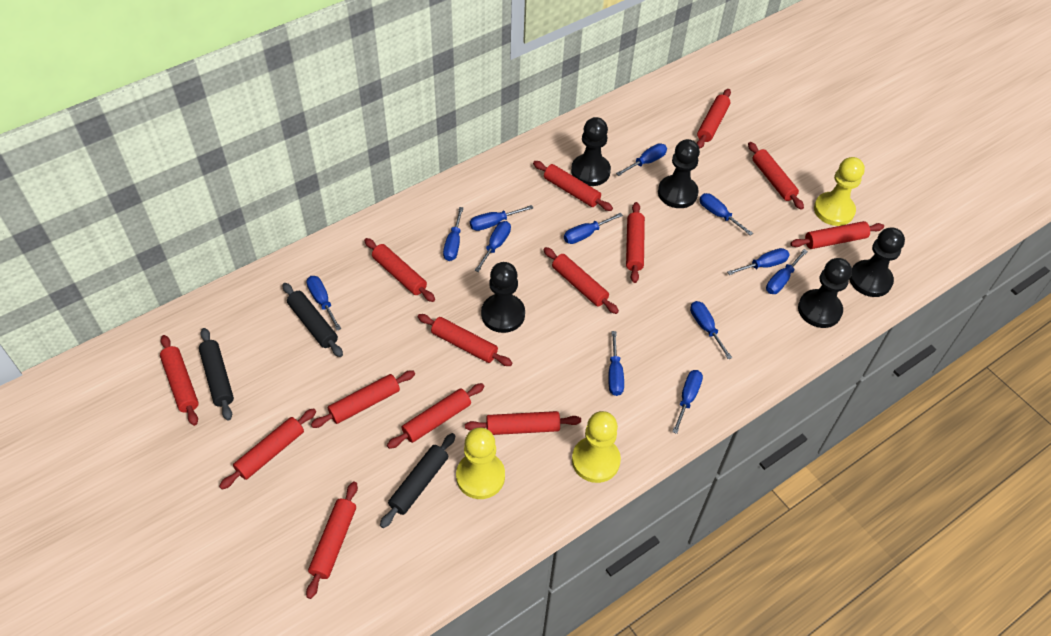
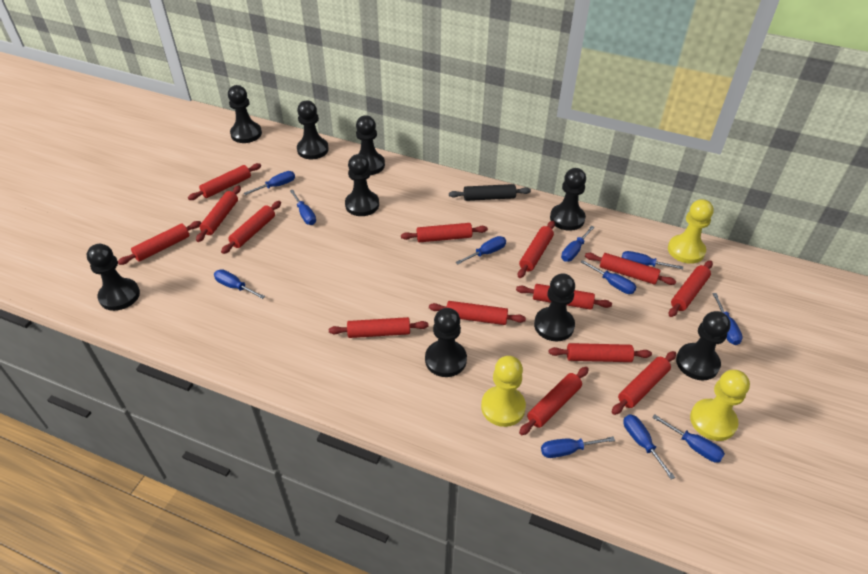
black pawn: 5 -> 9
black rolling pin: 3 -> 1
blue screwdriver: 12 -> 11

